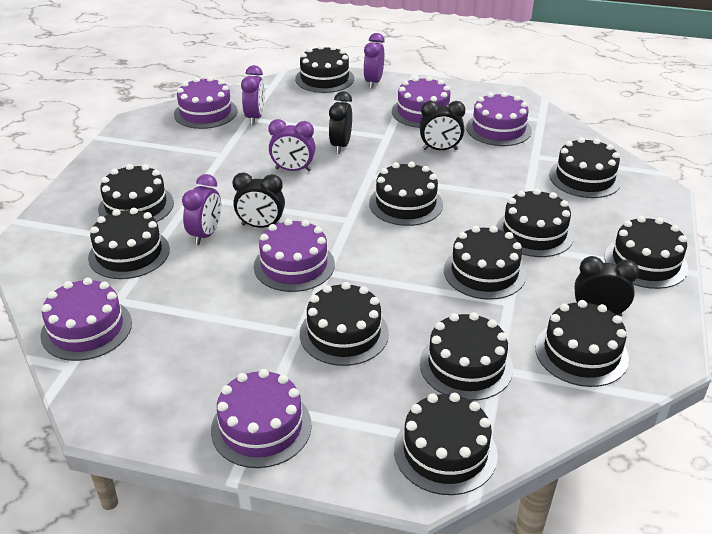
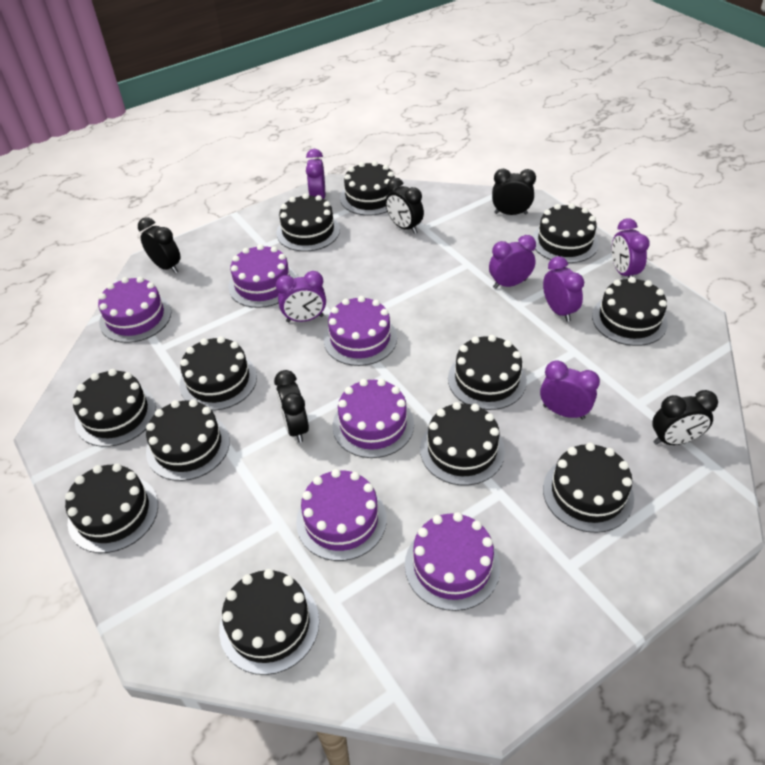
black clock: 4 -> 5
purple clock: 4 -> 6

